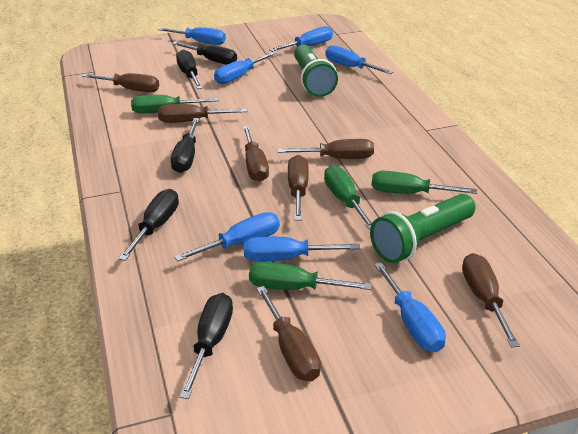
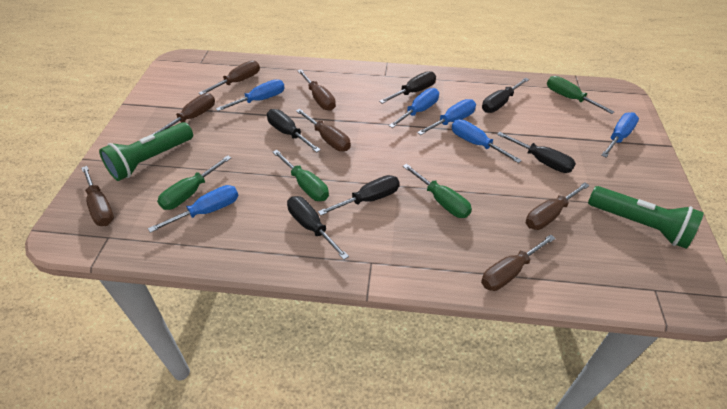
black screwdriver: 5 -> 6
blue screwdriver: 7 -> 6

